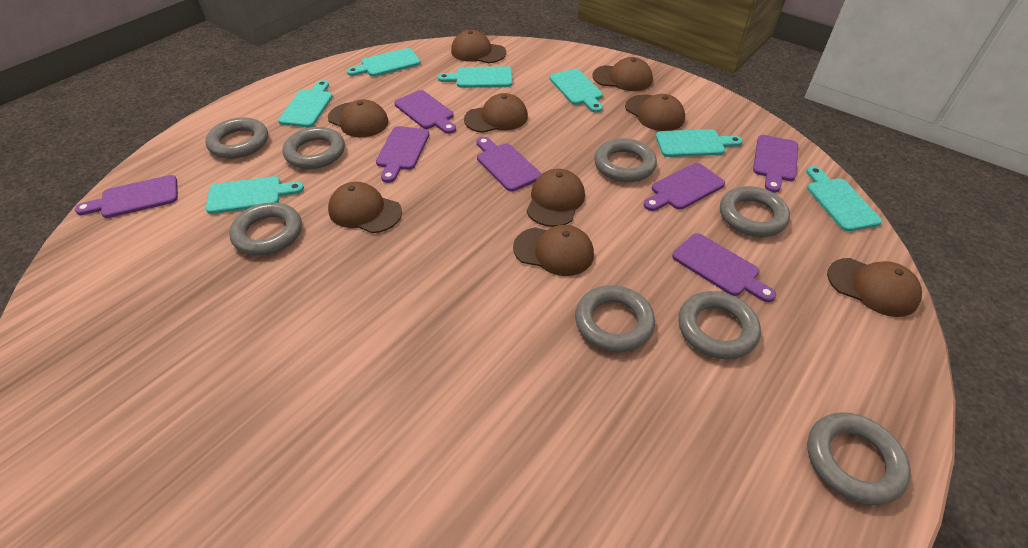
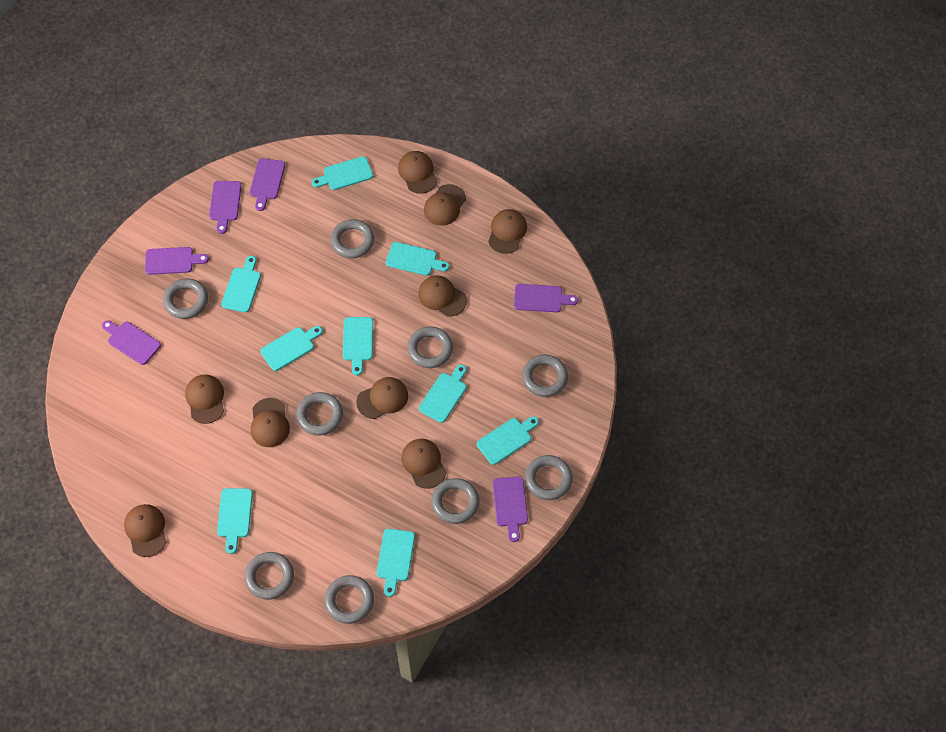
grey ring: 8 -> 9
purple cutting board: 7 -> 6
turquoise cutting board: 7 -> 9

